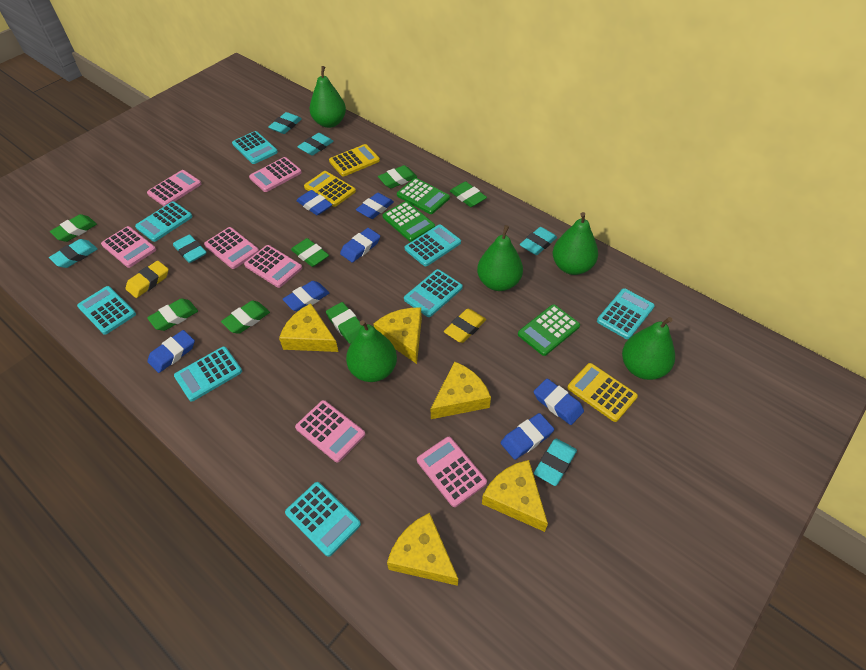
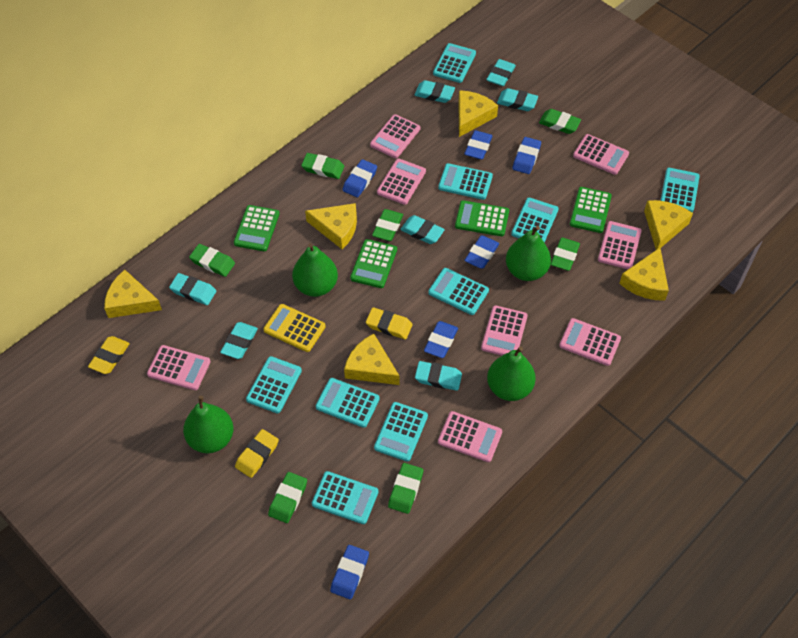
blue eraser: 7 -> 6
green calculator: 3 -> 4
green pear: 5 -> 4
pink calculator: 7 -> 8
turquoise calculator: 8 -> 9
turquoise eraser: 6 -> 7
yellow calculator: 3 -> 1
yellow cheese: 5 -> 6
yellow eraser: 2 -> 3

